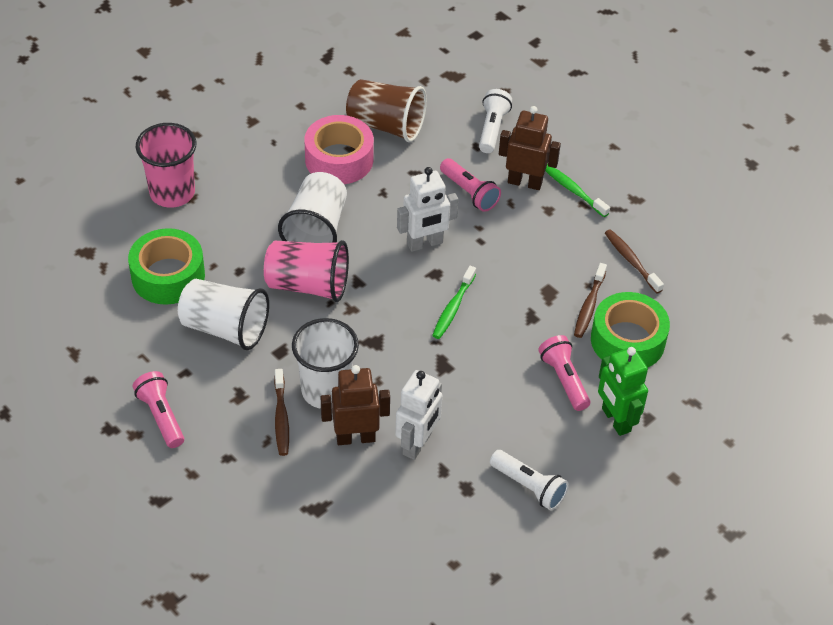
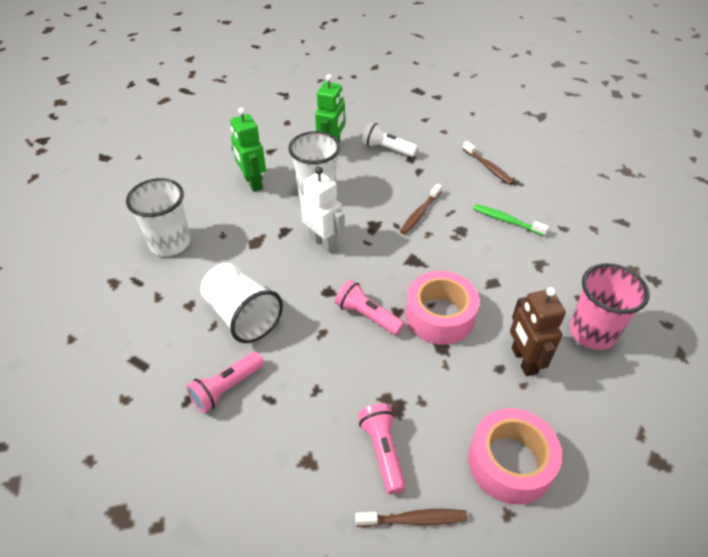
brown cup: 1 -> 0
brown robot: 2 -> 1
green robot: 1 -> 2
green tape: 2 -> 0
green toothbrush: 2 -> 1
pink cup: 2 -> 1
pink tape: 1 -> 2
white flashlight: 2 -> 1
white robot: 2 -> 1

